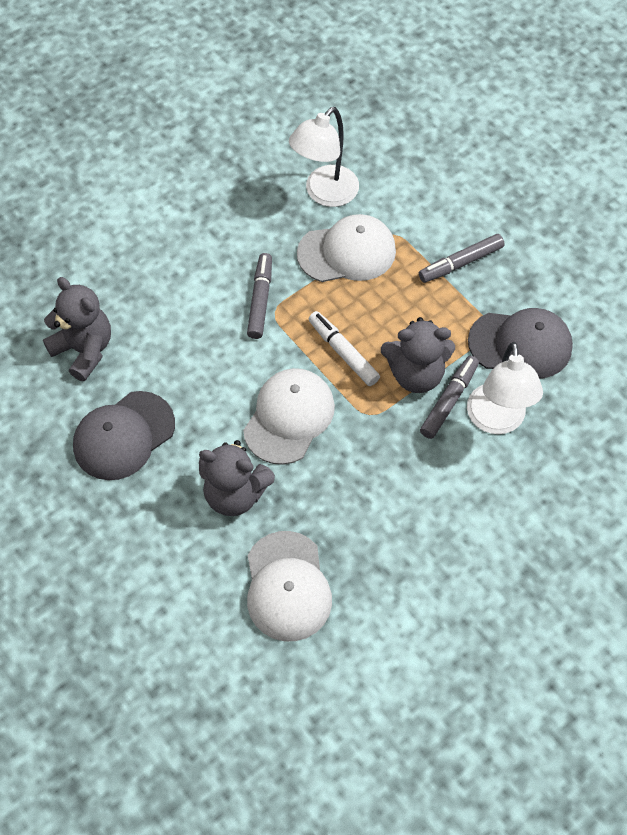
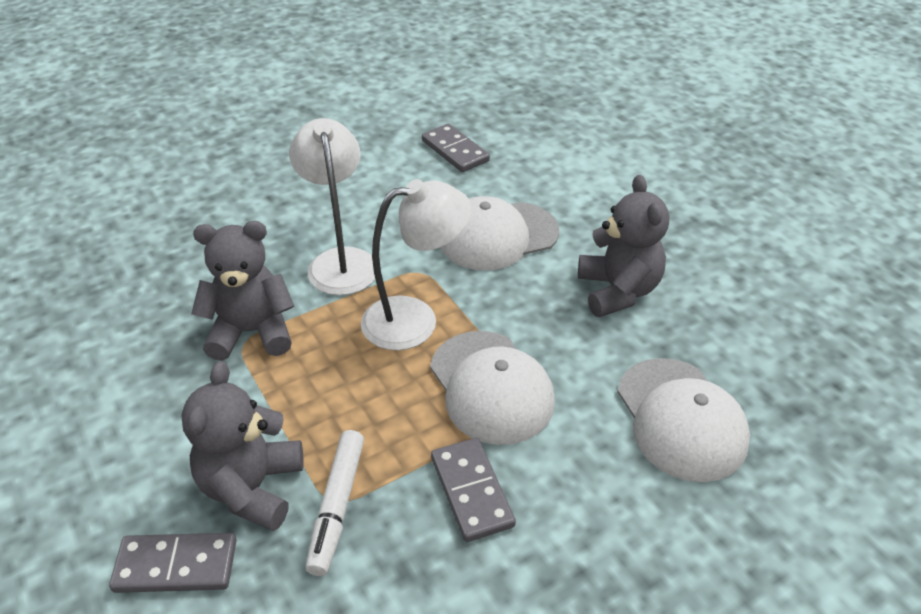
grey cap: 2 -> 0
grey domino: 0 -> 3
grey marker: 3 -> 0

